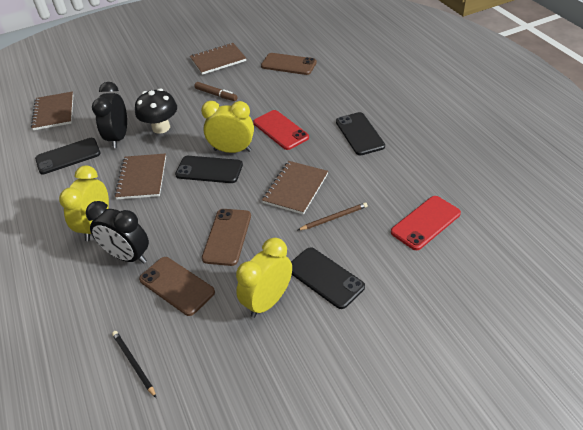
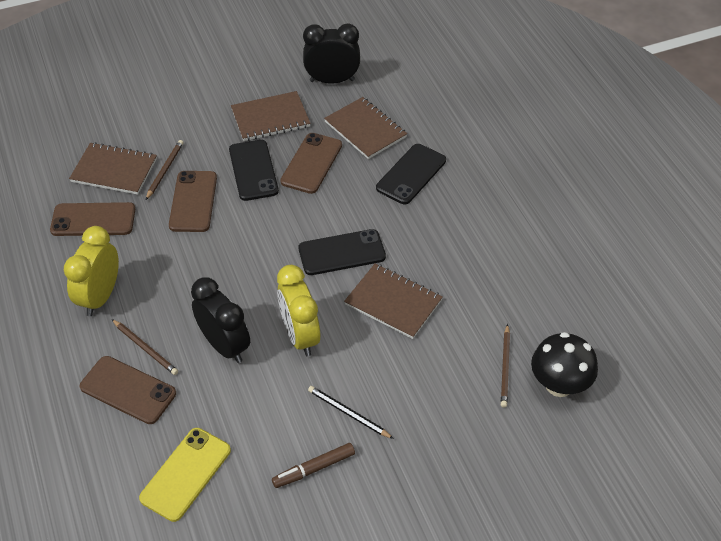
black phone: 4 -> 3
brown pencil: 1 -> 3
brown phone: 3 -> 4
red phone: 2 -> 0
yellow clock: 3 -> 2
yellow phone: 0 -> 1

